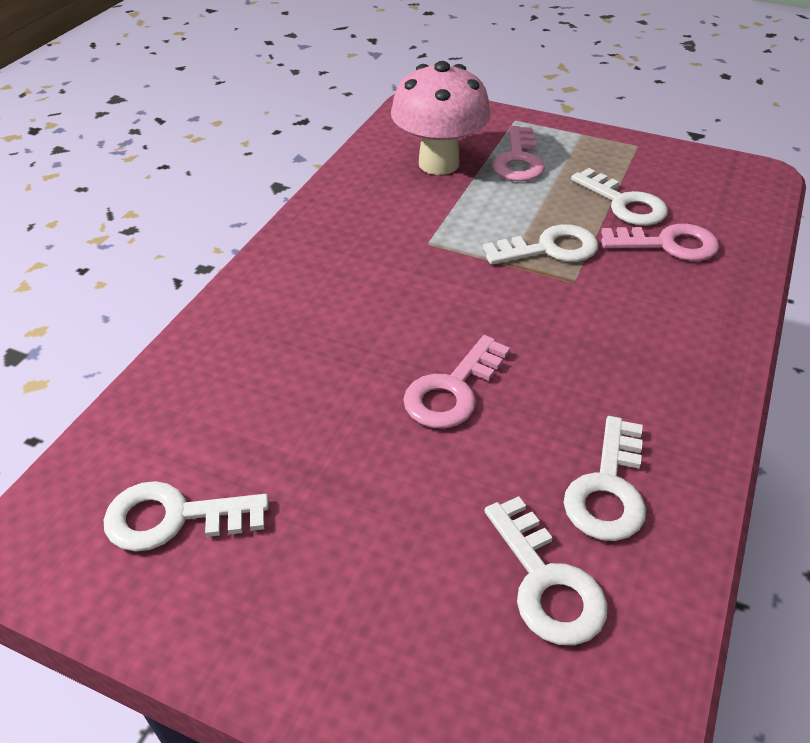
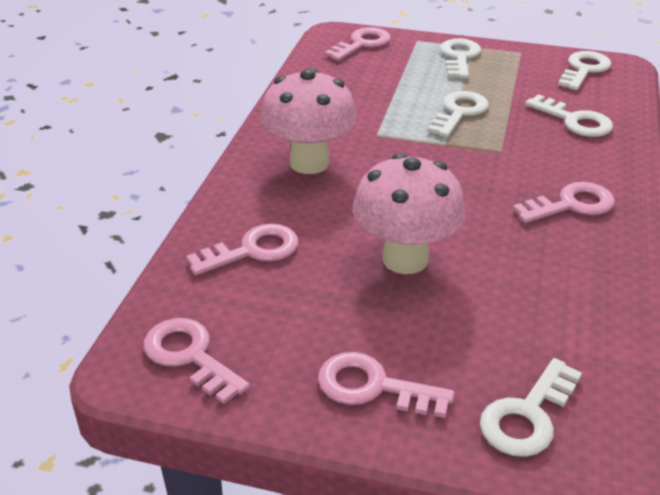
pink key: 3 -> 5
pink mushroom: 1 -> 2

